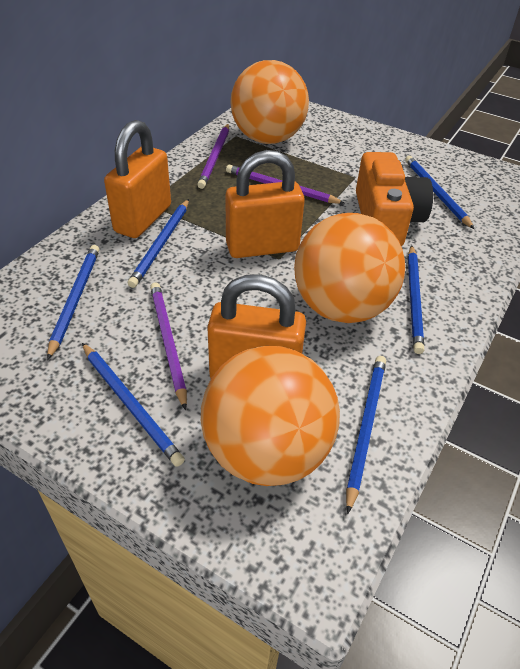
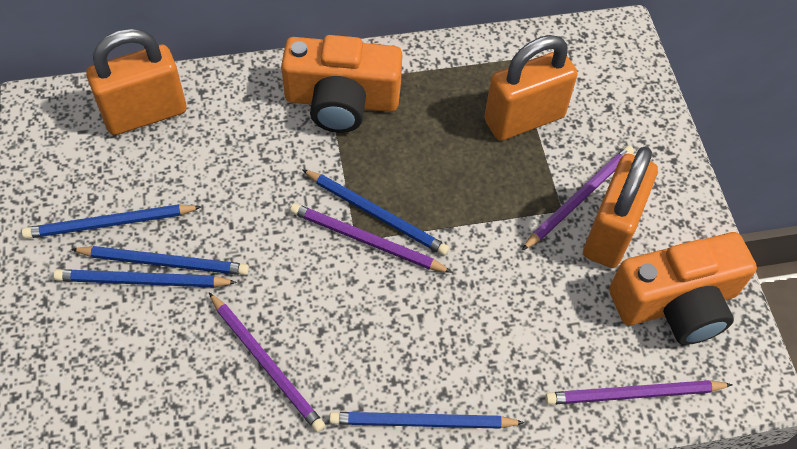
blue pencil: 6 -> 5
orange ball: 3 -> 0
orange camera: 1 -> 2
purple pencil: 3 -> 4

